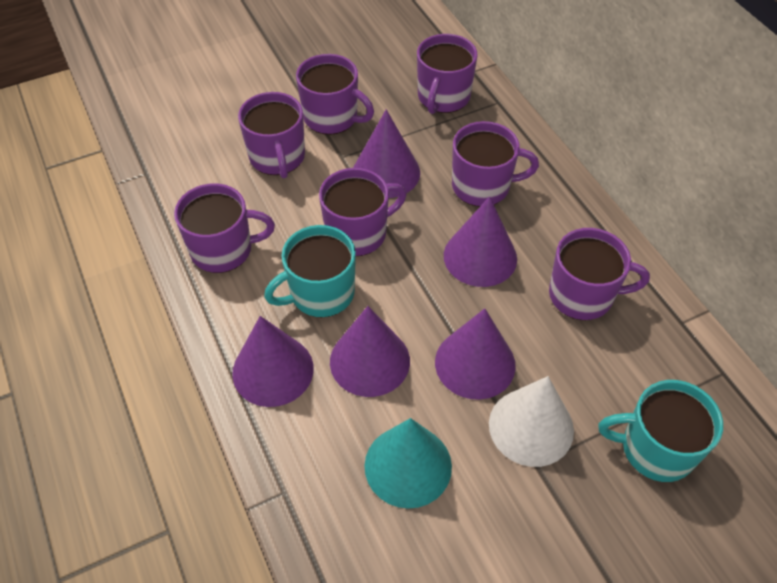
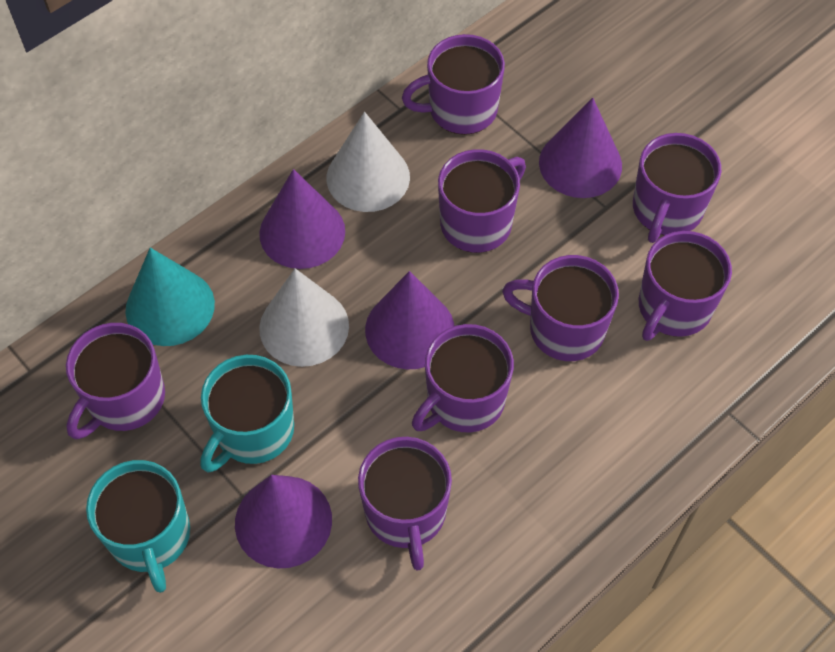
purple cone: 5 -> 4
purple mug: 7 -> 8
white cone: 1 -> 2

